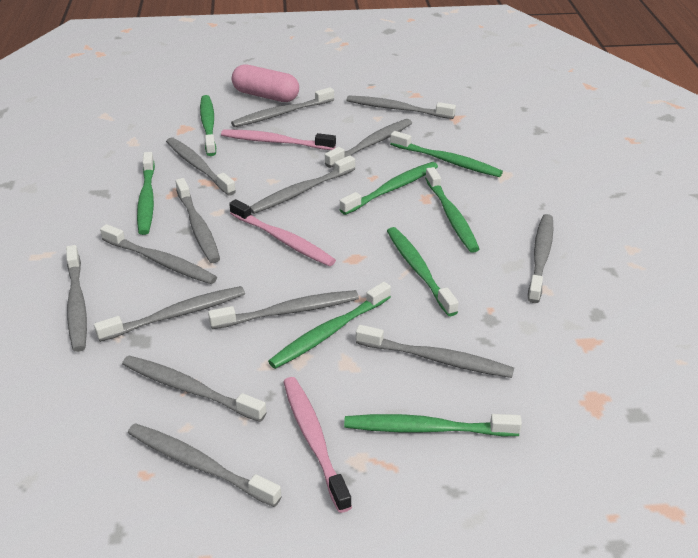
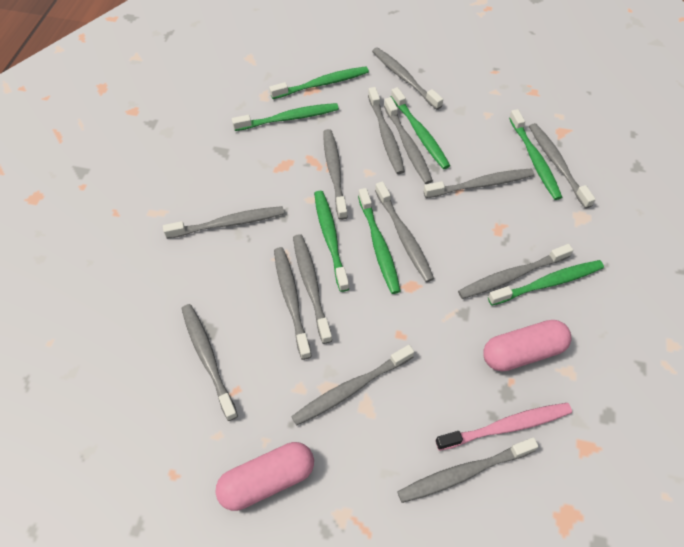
green toothbrush: 8 -> 7
pink capsule: 1 -> 2
pink toothbrush: 3 -> 1

